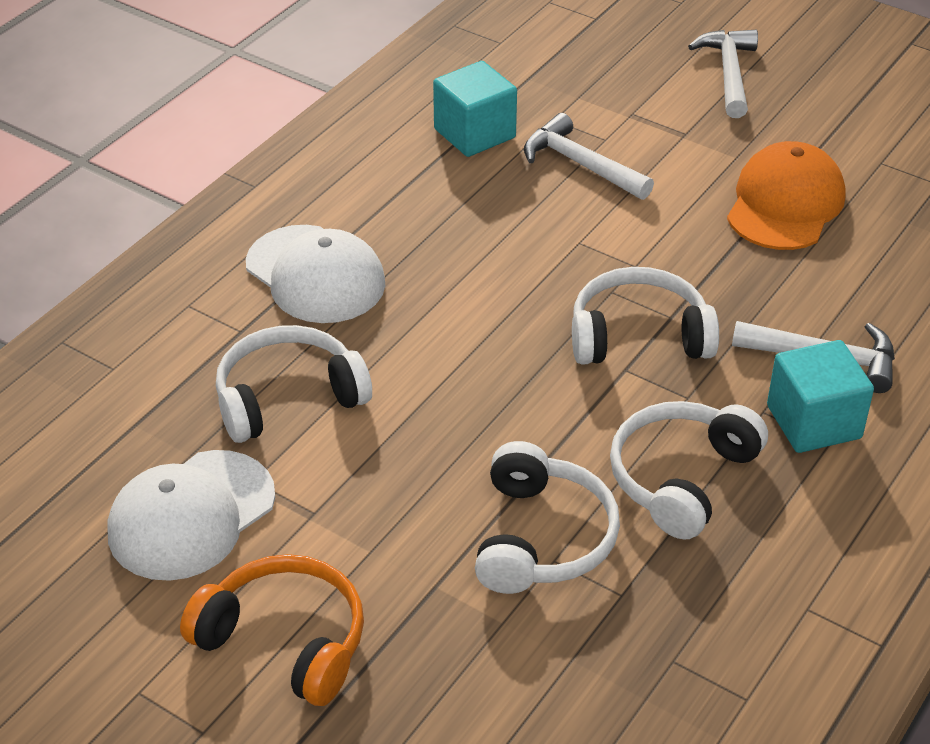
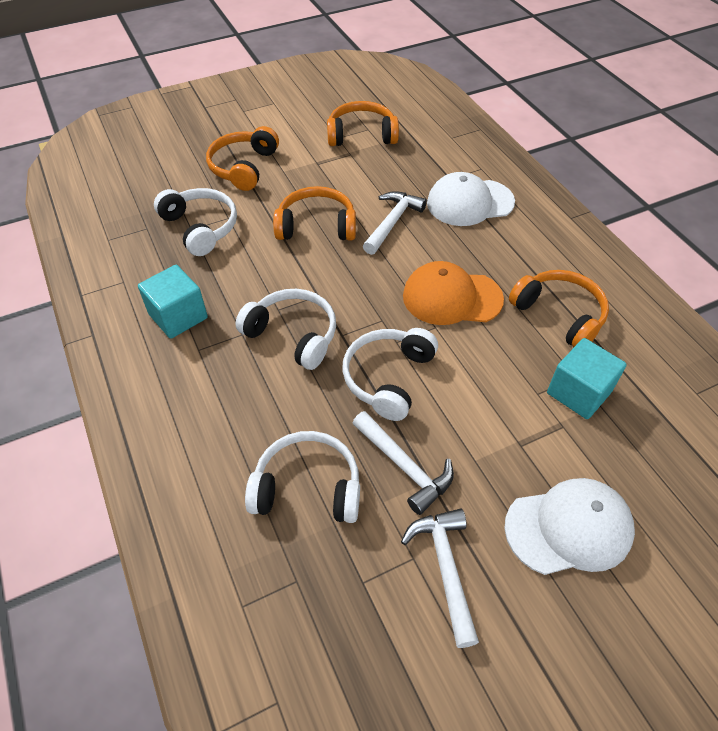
orange headphones: 1 -> 4

